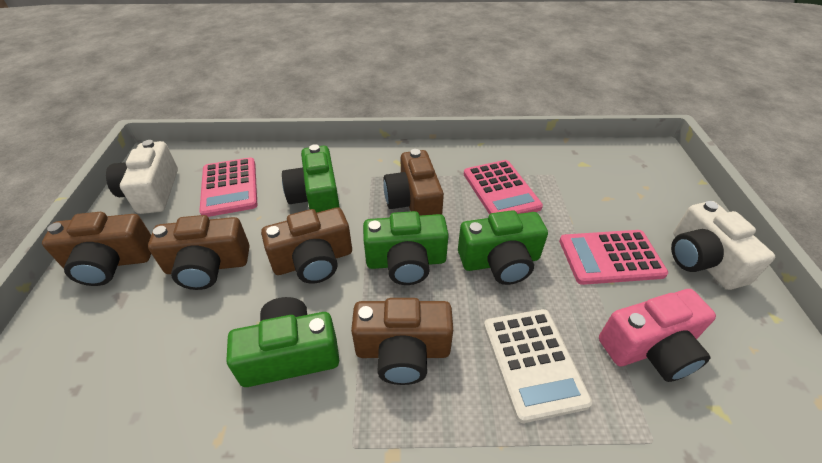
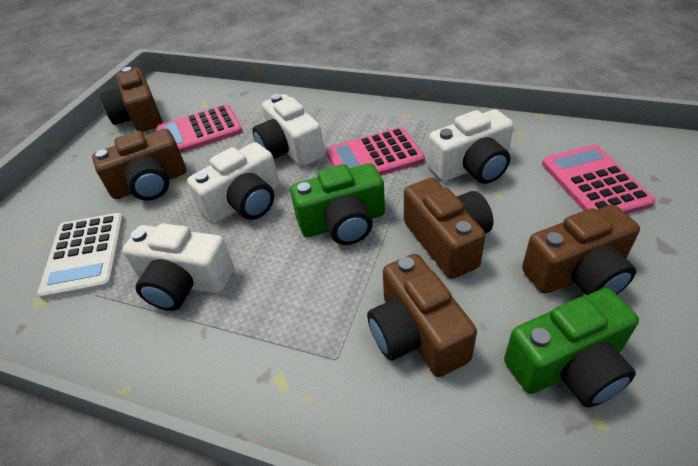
green camera: 4 -> 2
pink camera: 1 -> 0
white camera: 2 -> 4

